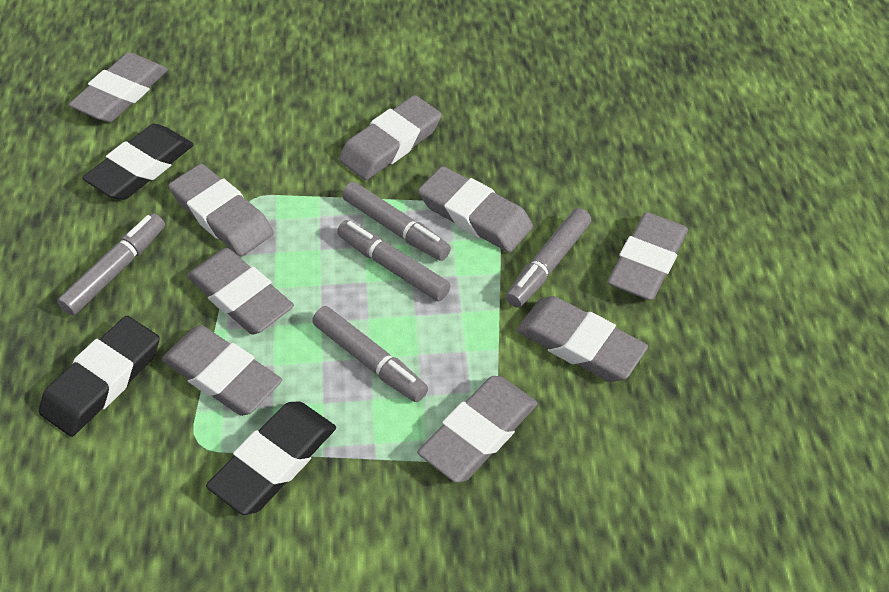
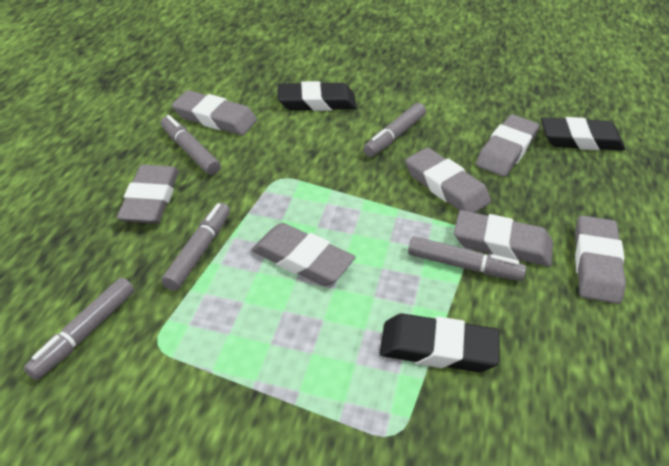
grey eraser: 9 -> 7

